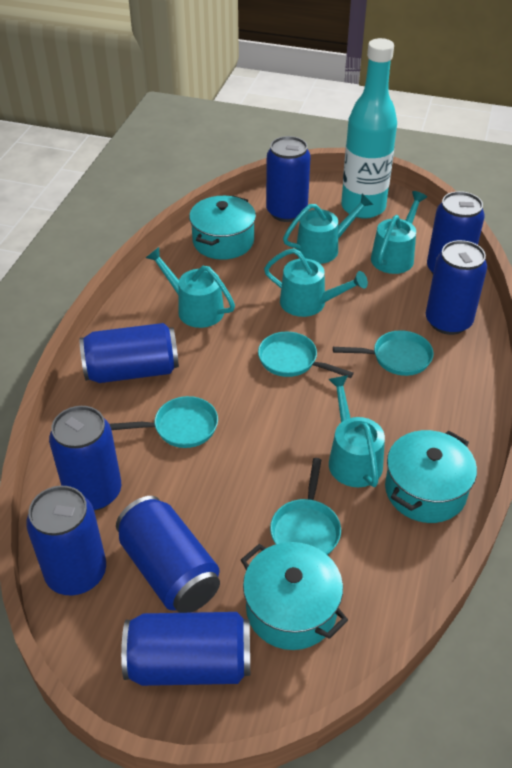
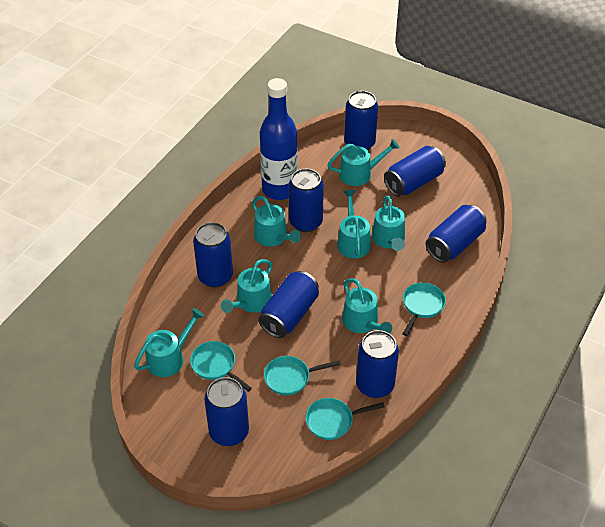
blue bottle: 0 -> 1
turquoise bottle: 1 -> 0
turquoise pot: 3 -> 0
turquoise watering can: 5 -> 7

